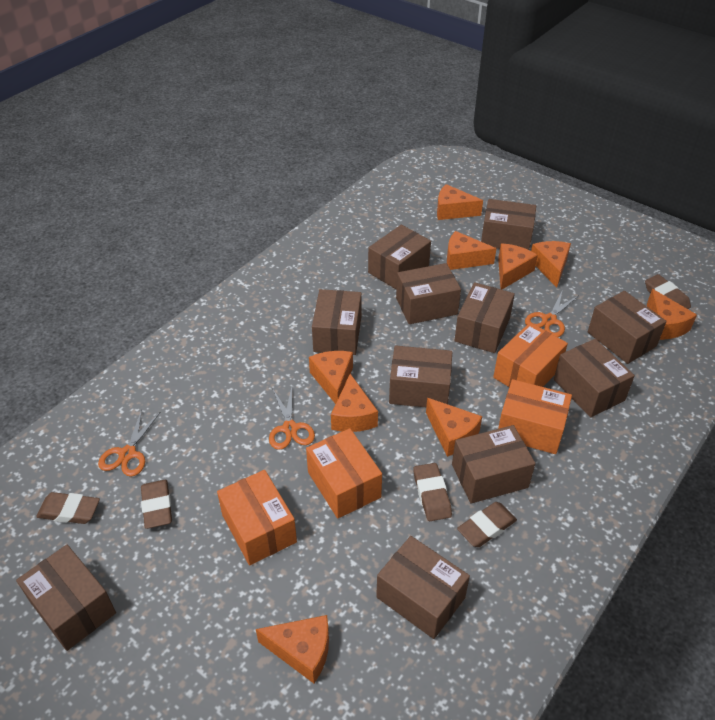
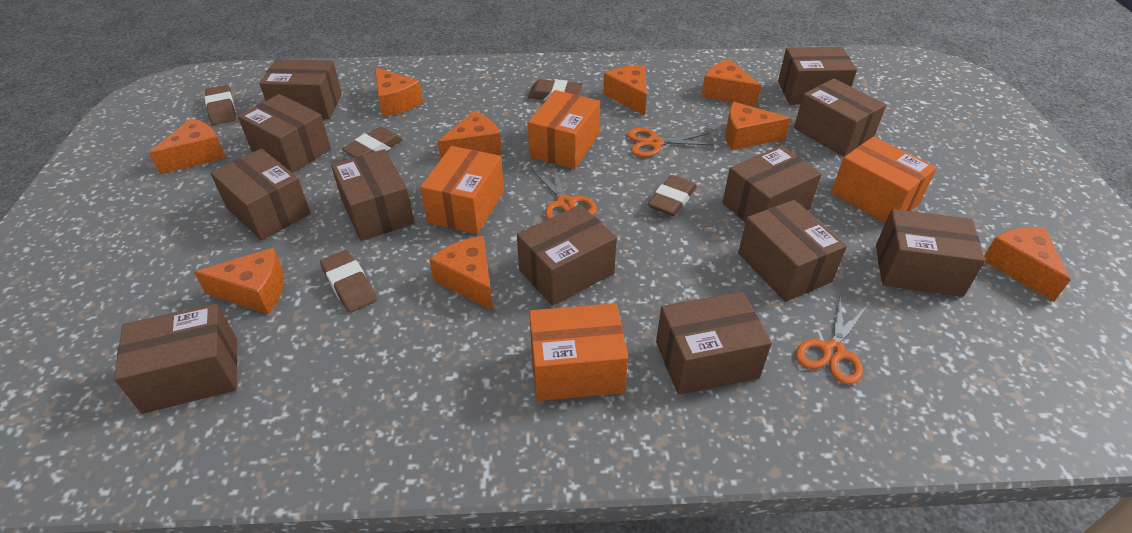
brown box: 11 -> 12

